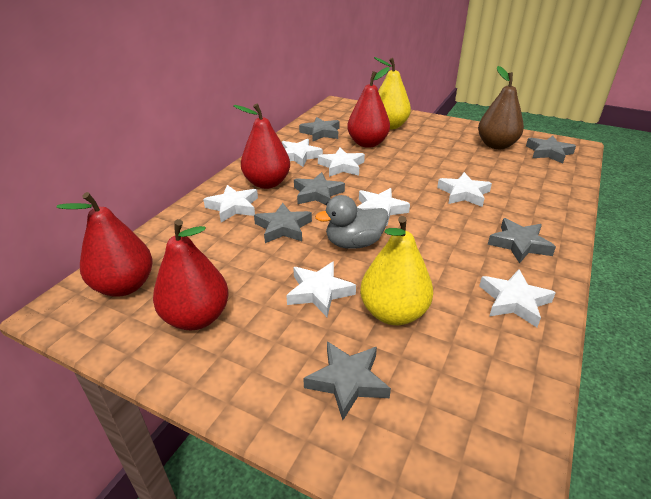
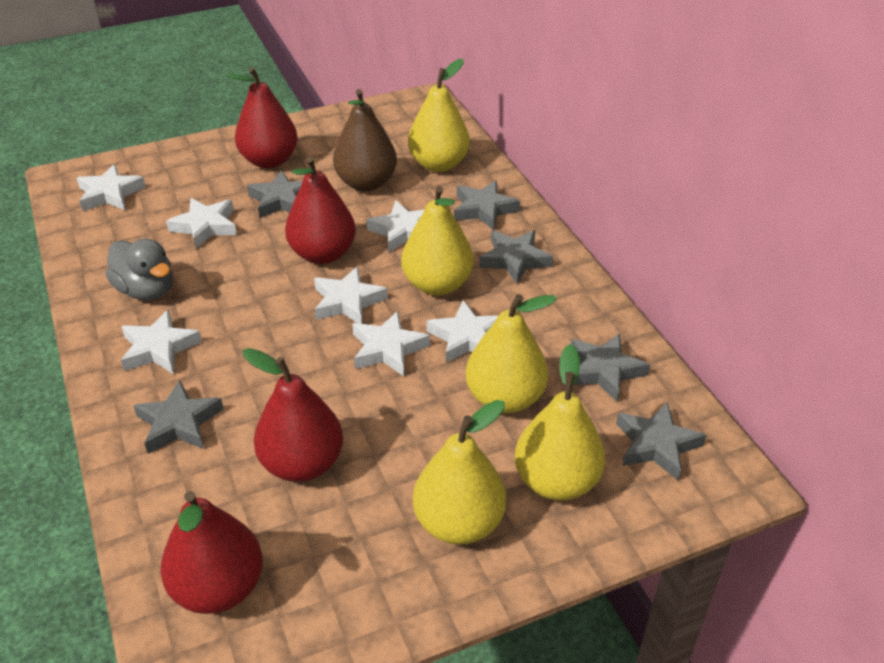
yellow pear: 2 -> 5

